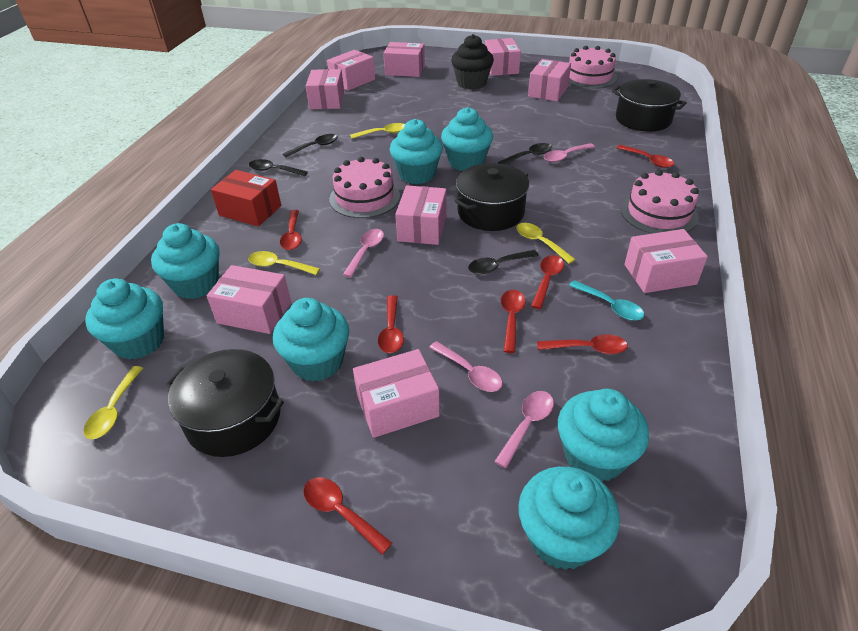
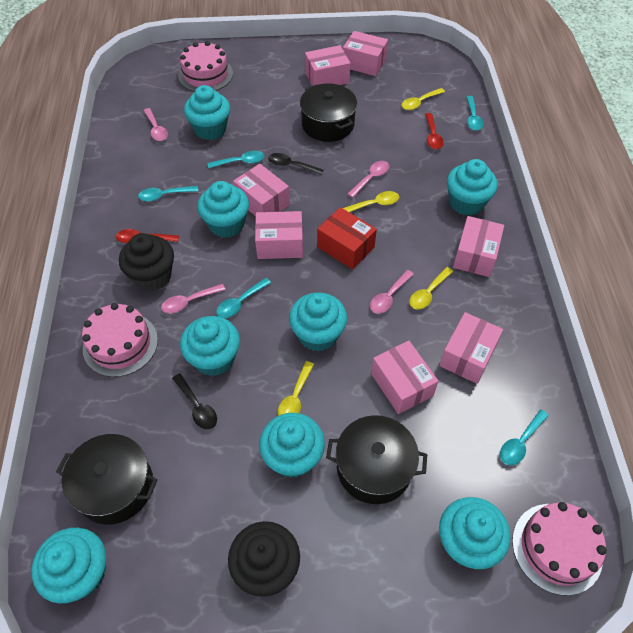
black cupcake: 1 -> 2
black spoon: 4 -> 2
pink box: 9 -> 7
red spoon: 7 -> 2
turquoise cupcake: 7 -> 8
turquoise spoon: 1 -> 5

